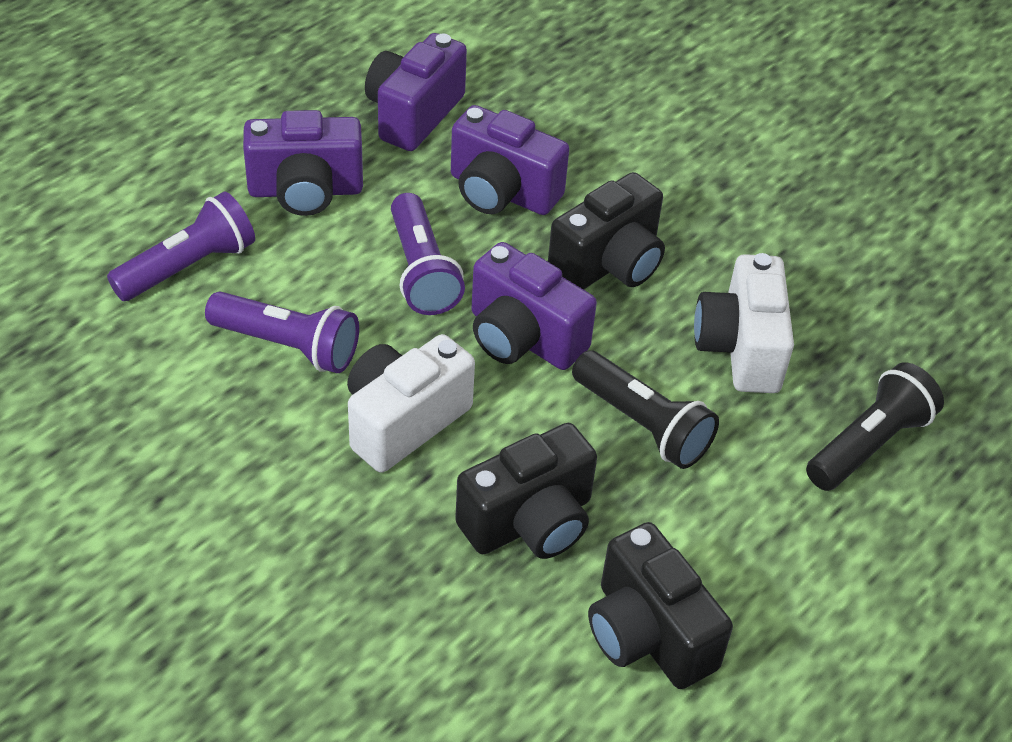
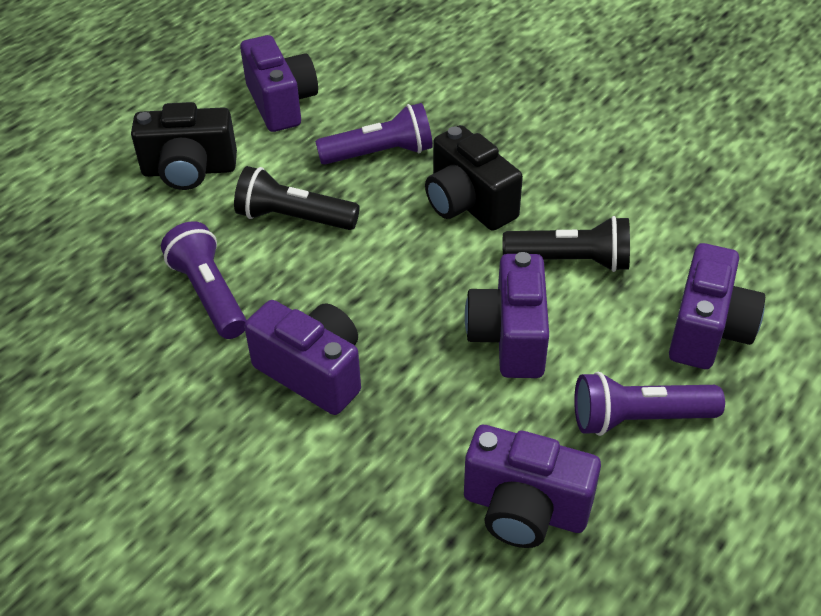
black camera: 3 -> 2
purple camera: 4 -> 5
white camera: 2 -> 0

